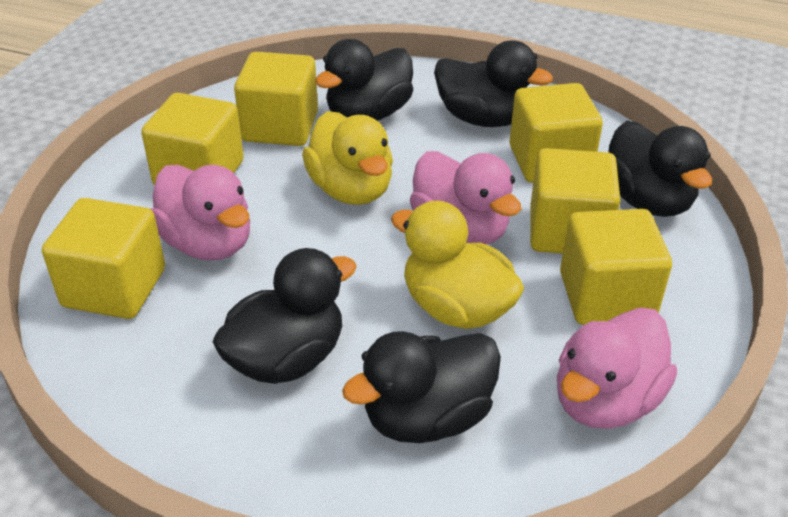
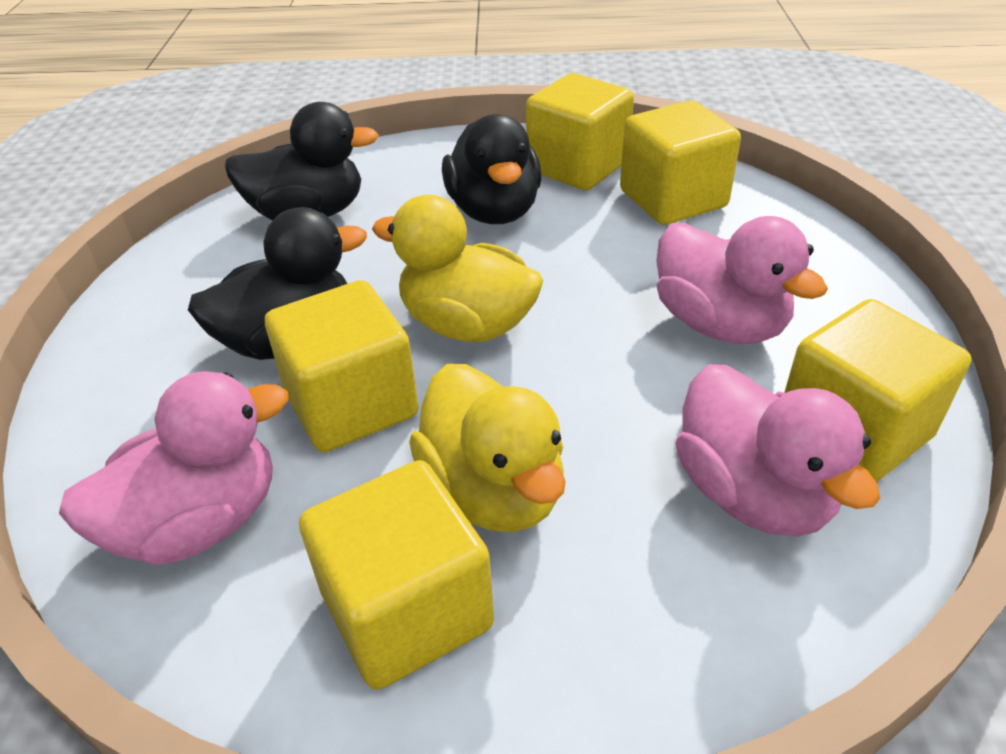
black duck: 5 -> 3
yellow cube: 6 -> 5

